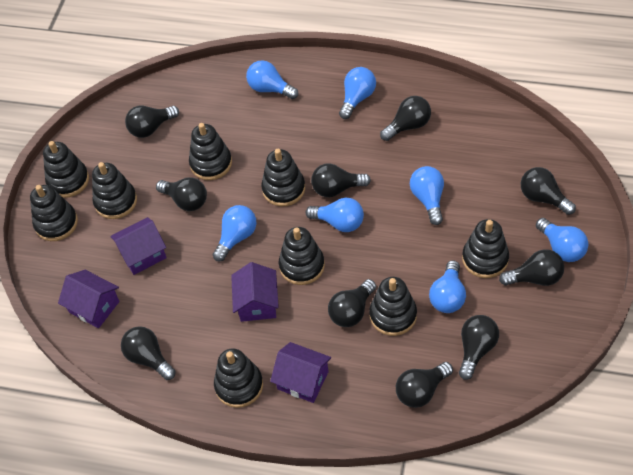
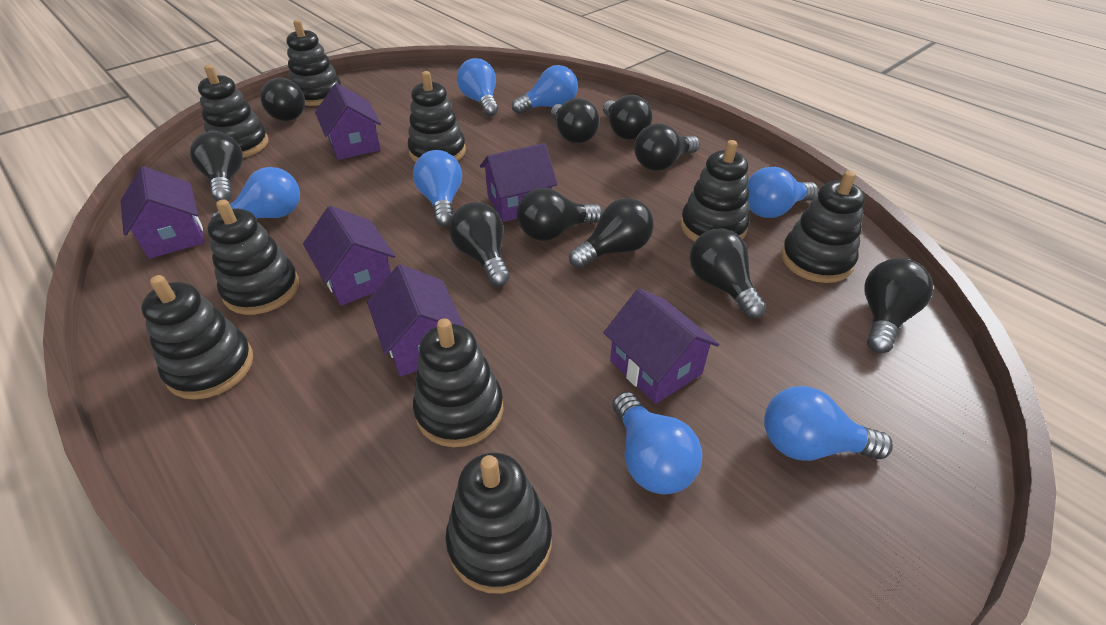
purple house: 4 -> 6

